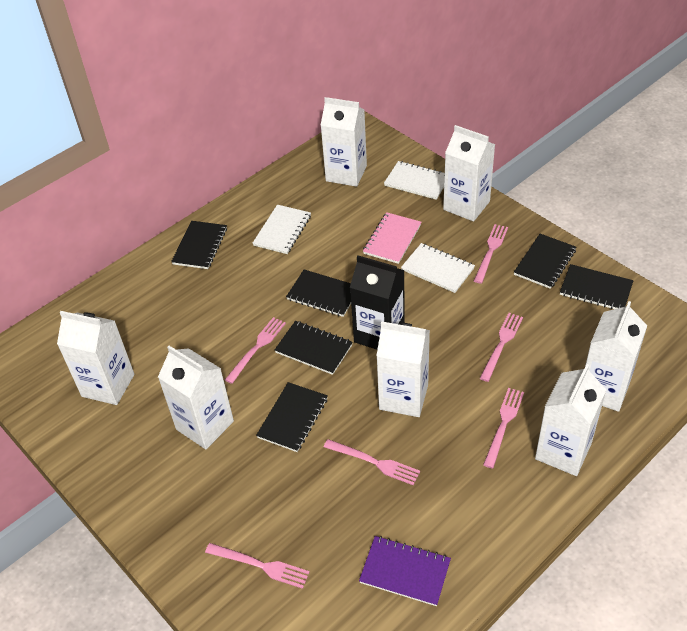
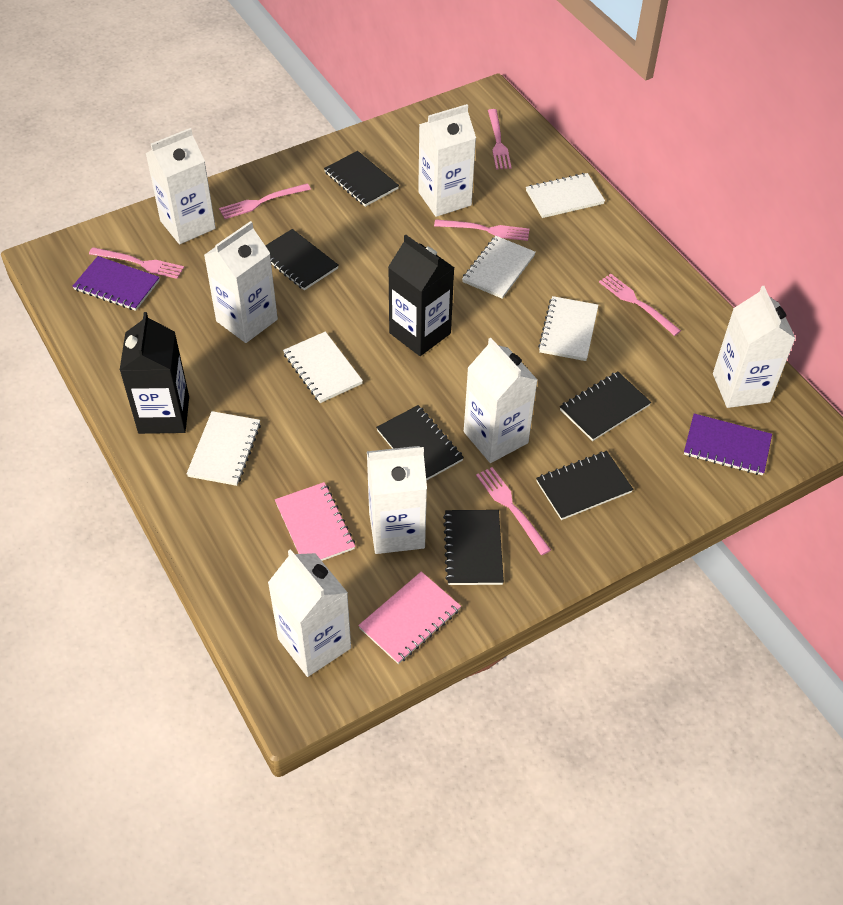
black carton: 1 -> 2
pink notebook: 1 -> 2
purple notebook: 1 -> 2
white notebook: 3 -> 5

